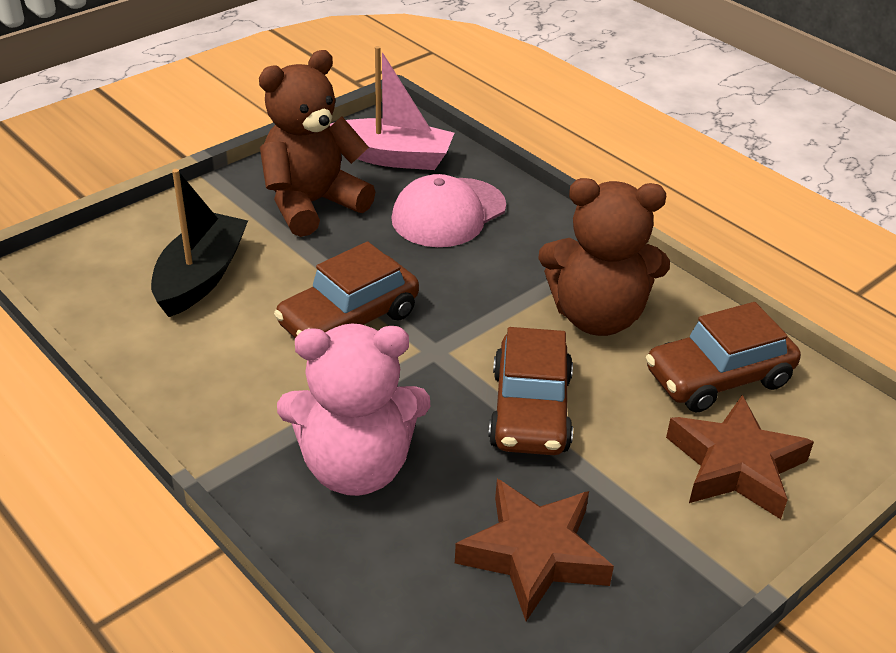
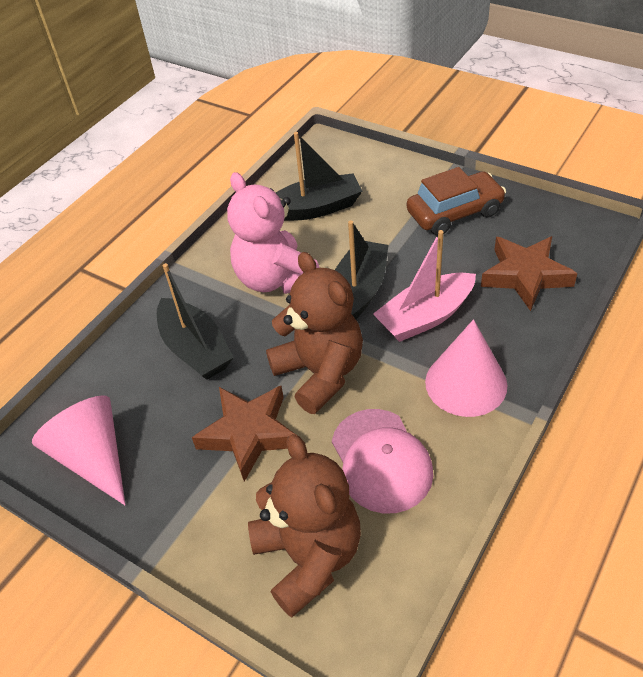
black boat: 1 -> 3
brown car: 3 -> 1
pink cone: 0 -> 2

